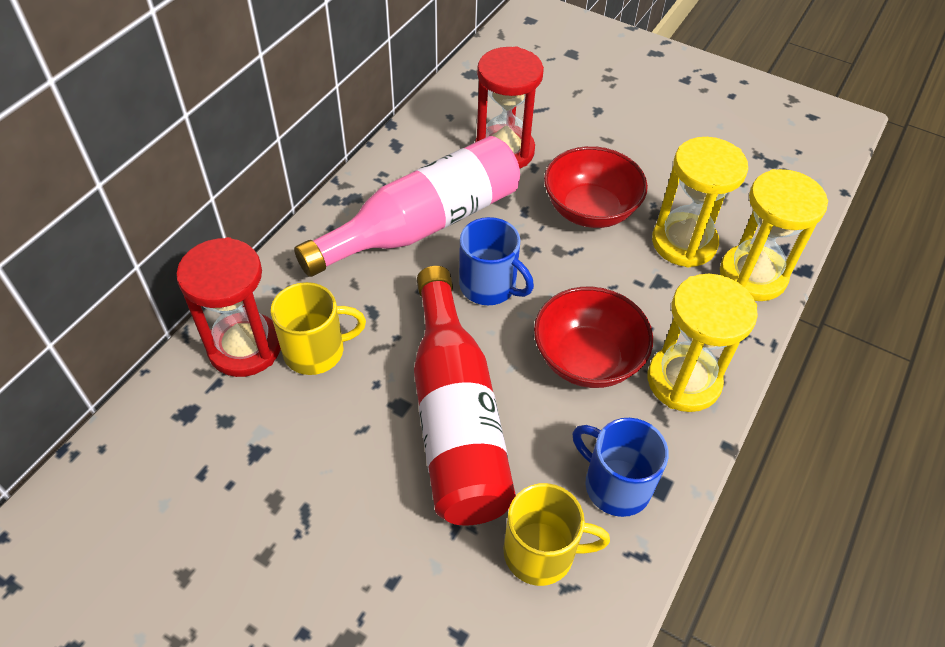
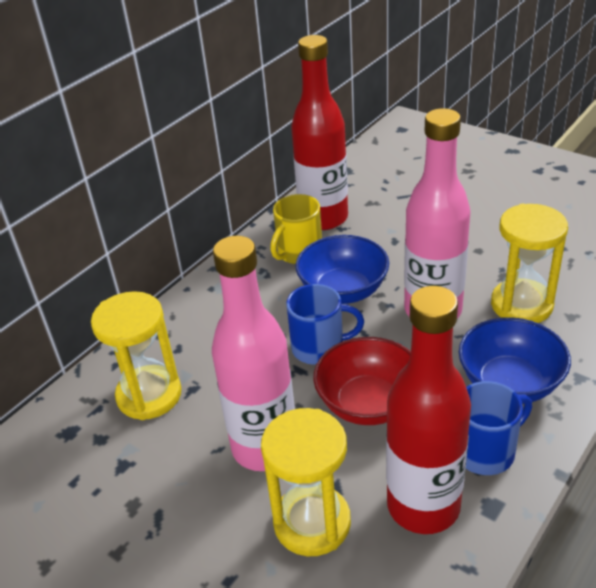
blue bowl: 0 -> 2
pink bottle: 1 -> 2
red bottle: 1 -> 2
red bowl: 2 -> 1
red hourglass: 2 -> 0
yellow mug: 2 -> 1

